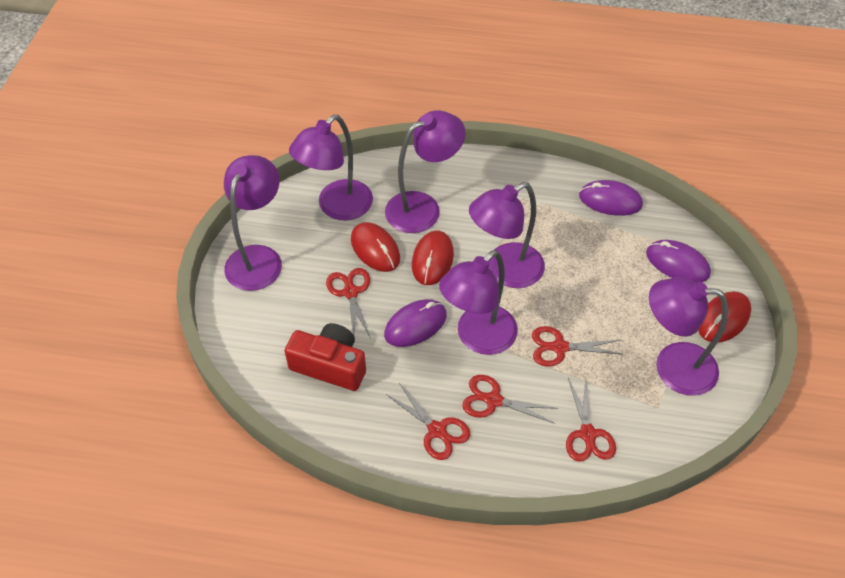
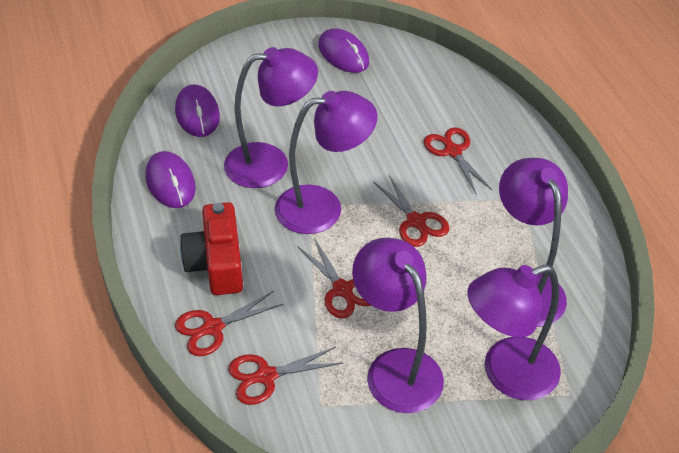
purple lamp: 6 -> 5
red mouse: 3 -> 0

